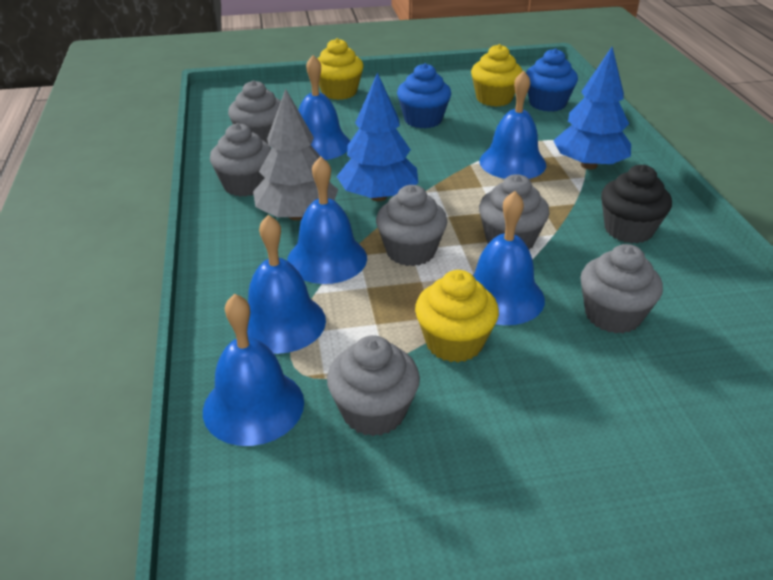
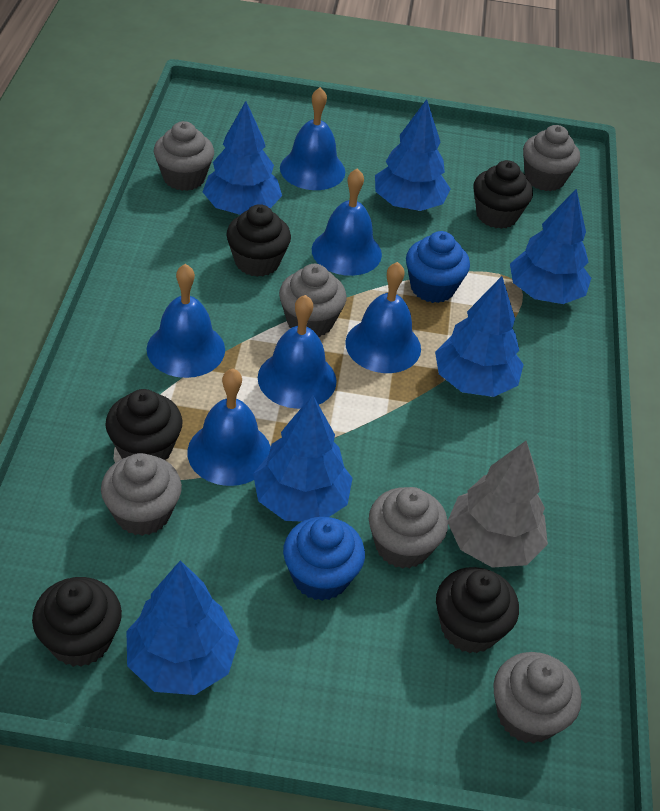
black cupcake: 1 -> 5
blue tree: 2 -> 6
yellow cupcake: 3 -> 0

